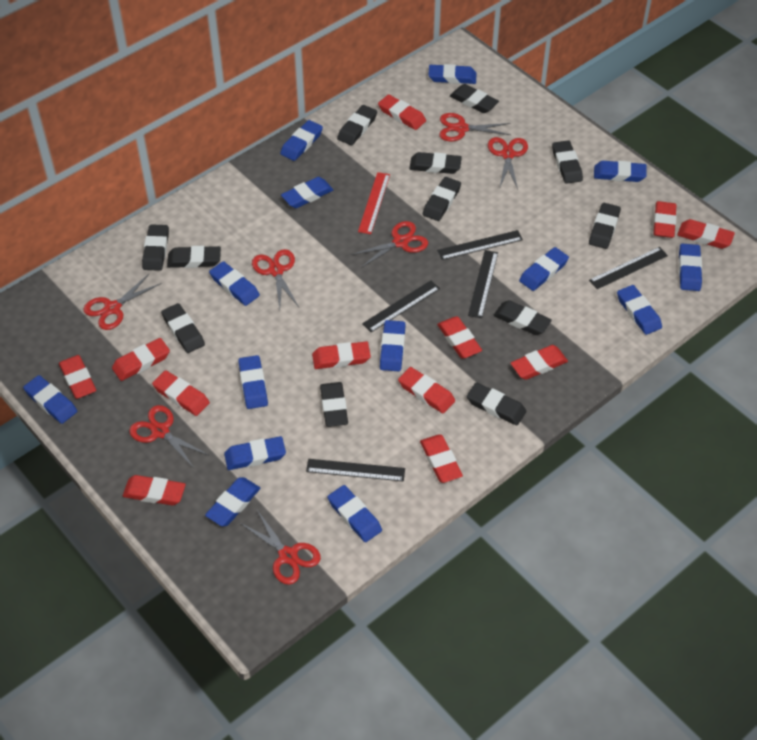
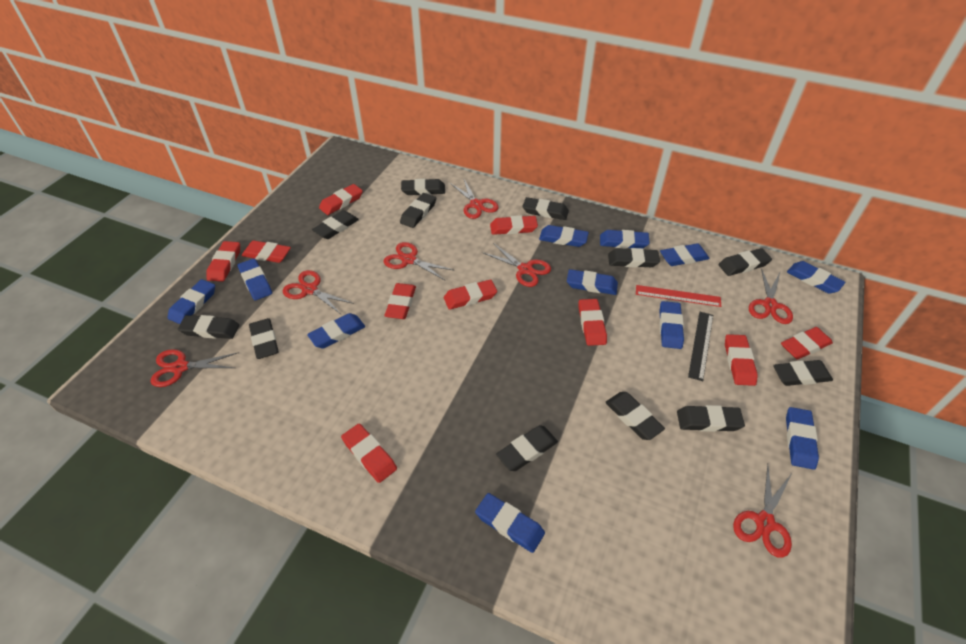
black ruler: 5 -> 1
blue eraser: 14 -> 11
red eraser: 12 -> 10

